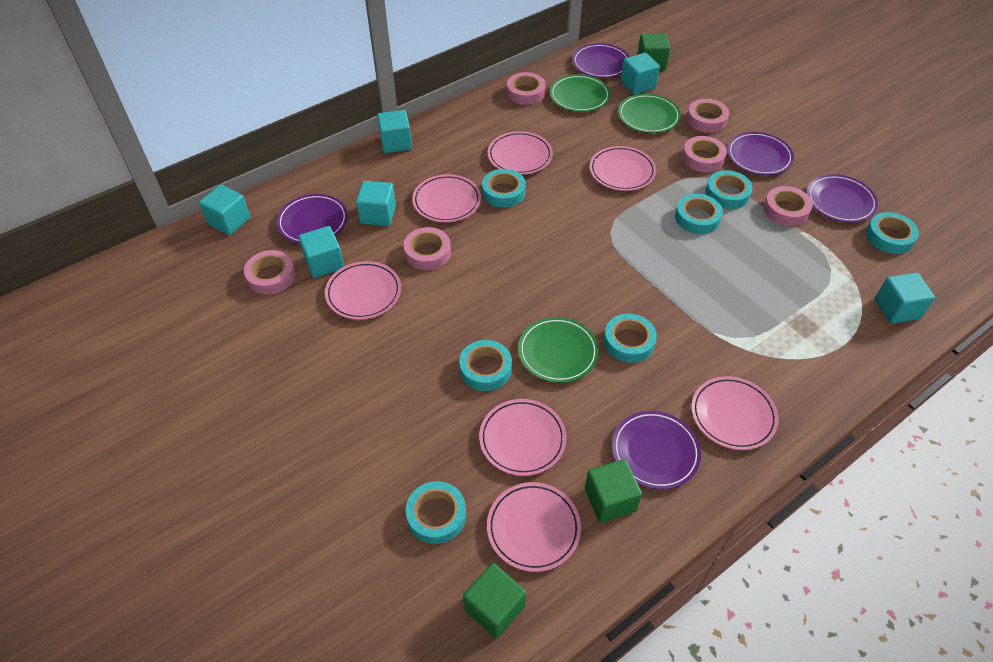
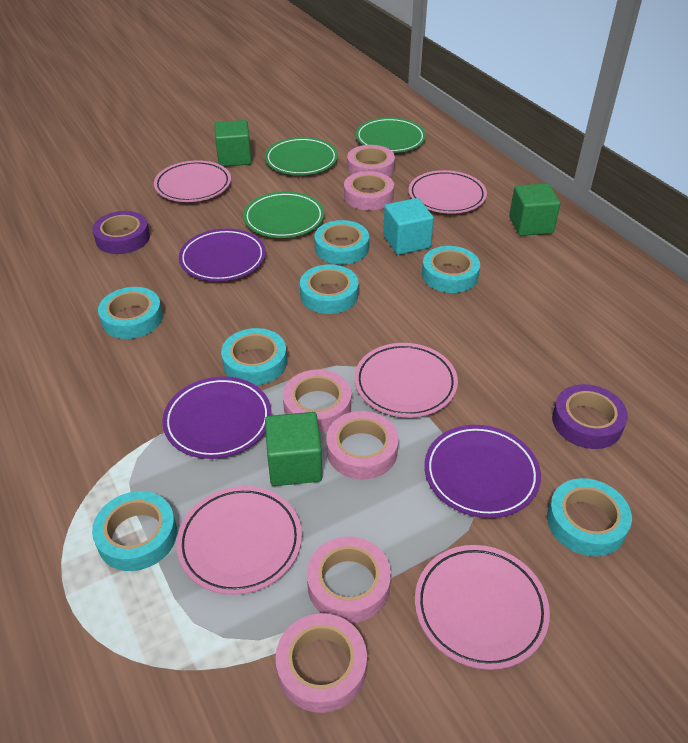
pink plate: 7 -> 5
purple plate: 5 -> 3
purple tape: 0 -> 2
turquoise cube: 6 -> 1

